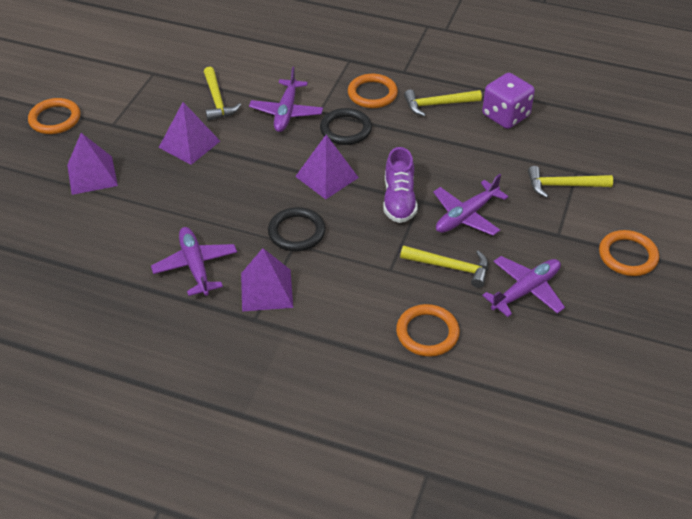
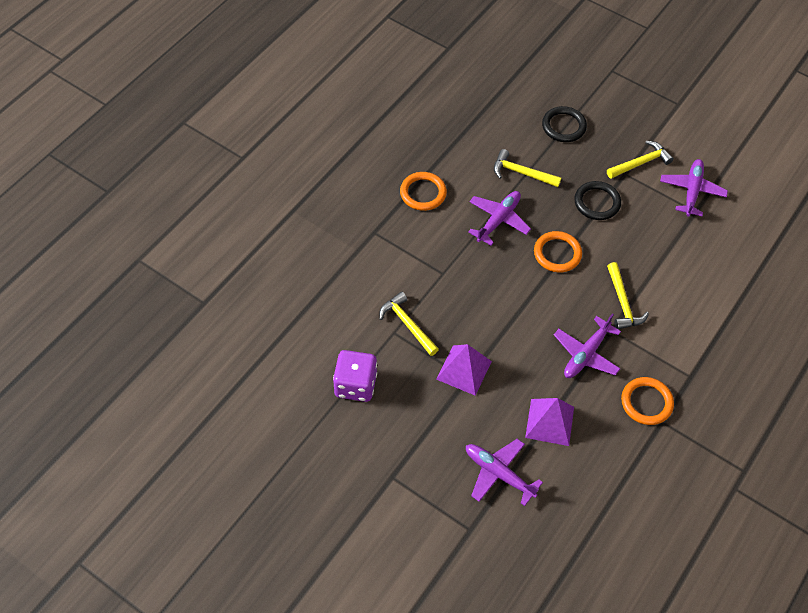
orange ring: 4 -> 3
purple pyramid: 4 -> 2
purple shoe: 1 -> 0

